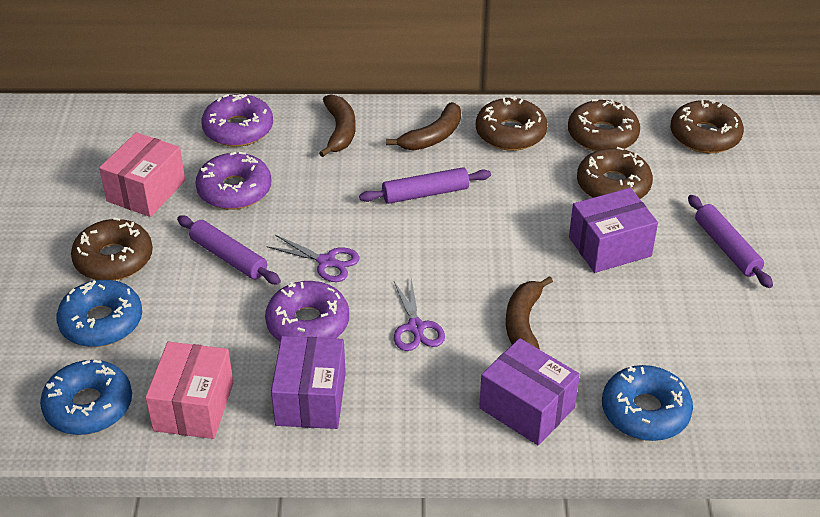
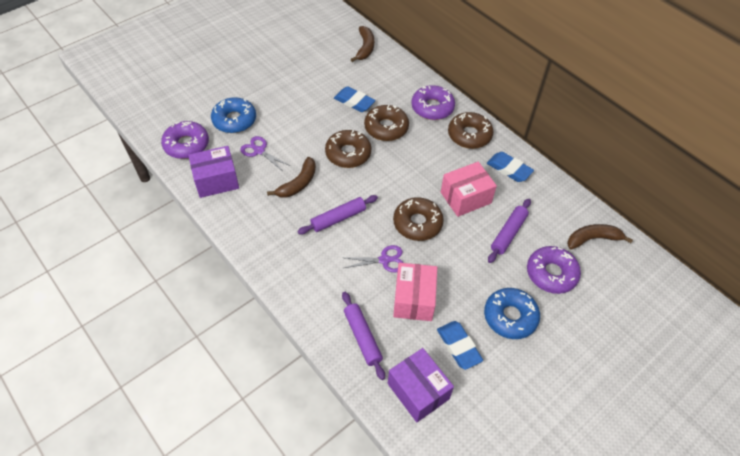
blue donut: 3 -> 2
blue eraser: 0 -> 3
brown donut: 5 -> 4
purple box: 3 -> 2

